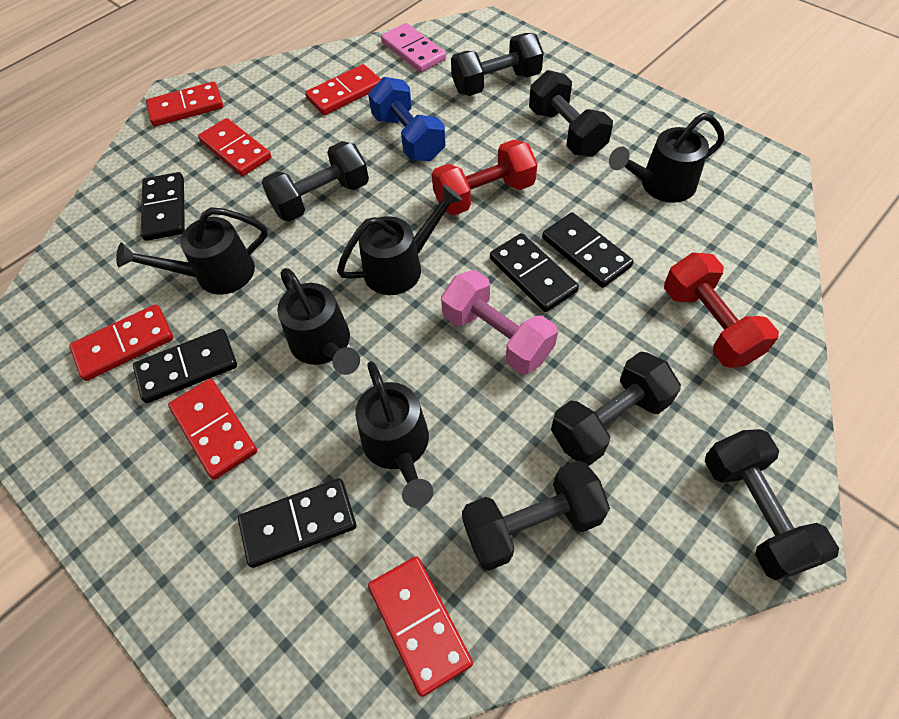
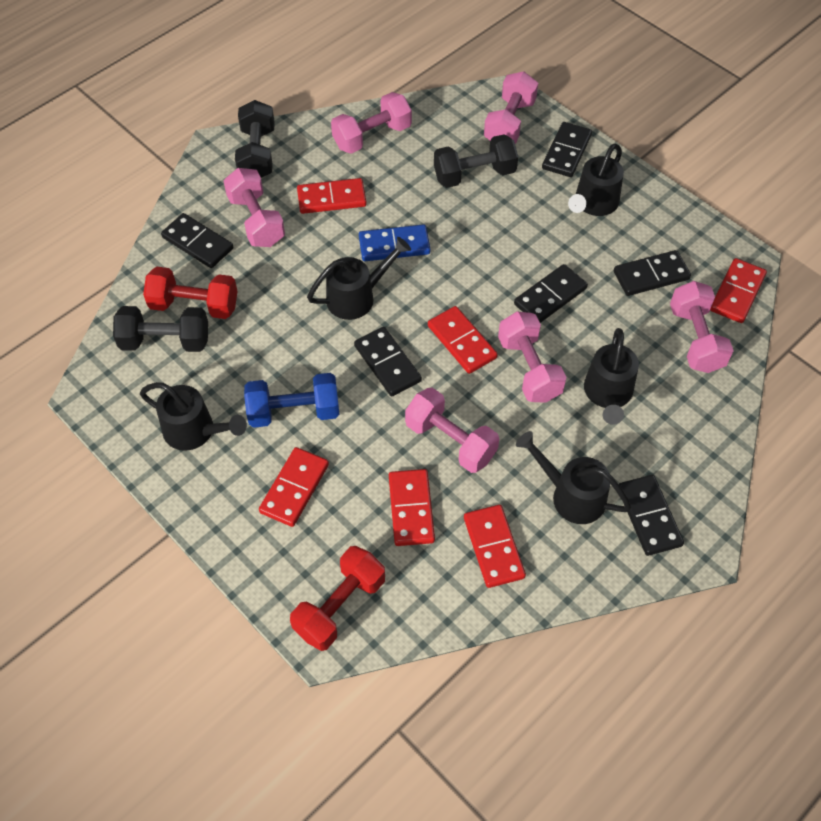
black domino: 5 -> 6
black dumbbell: 6 -> 3
blue domino: 0 -> 1
pink domino: 1 -> 0
pink dumbbell: 1 -> 6

